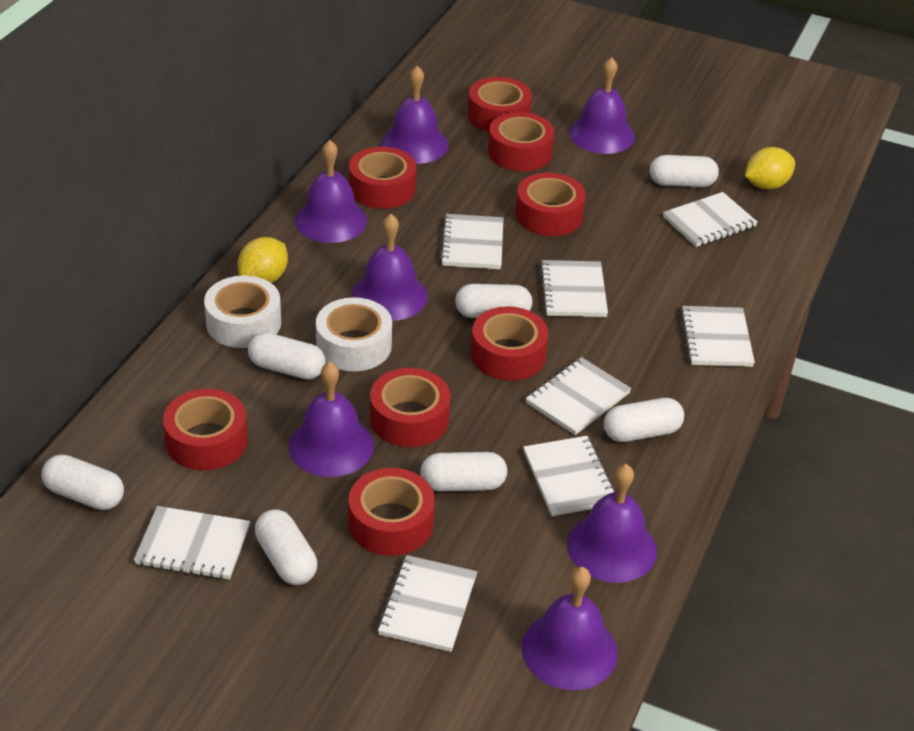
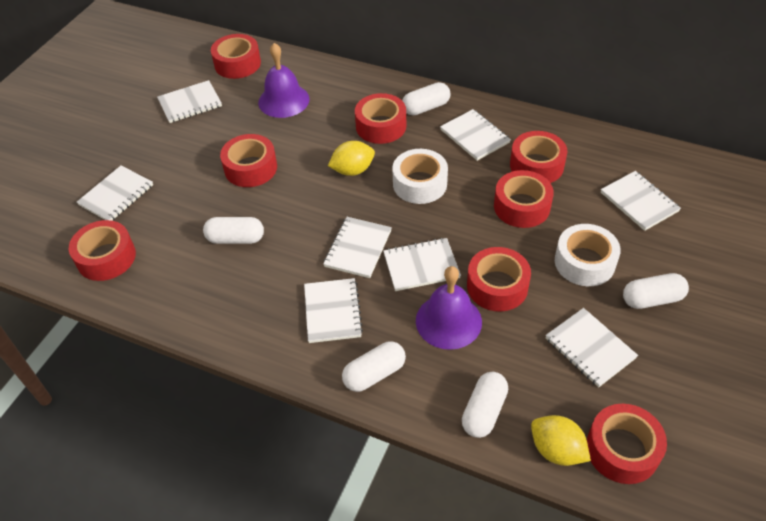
purple bell: 7 -> 2
white capsule: 7 -> 5

